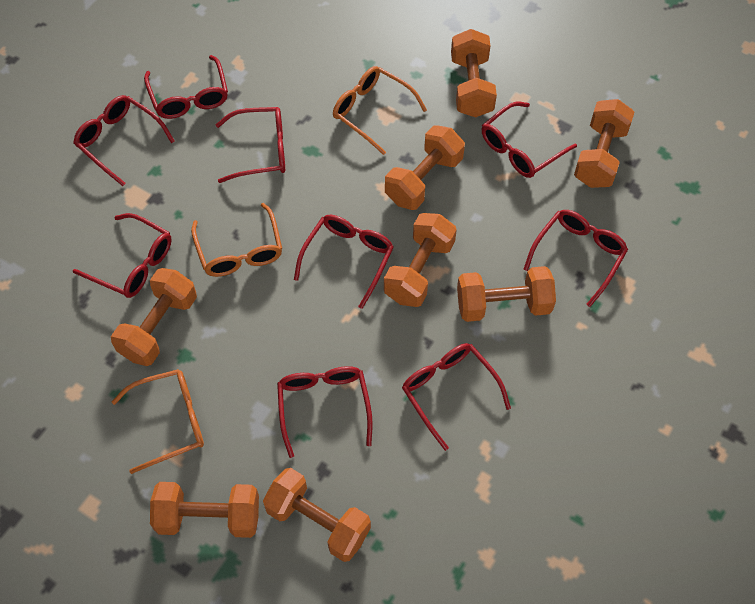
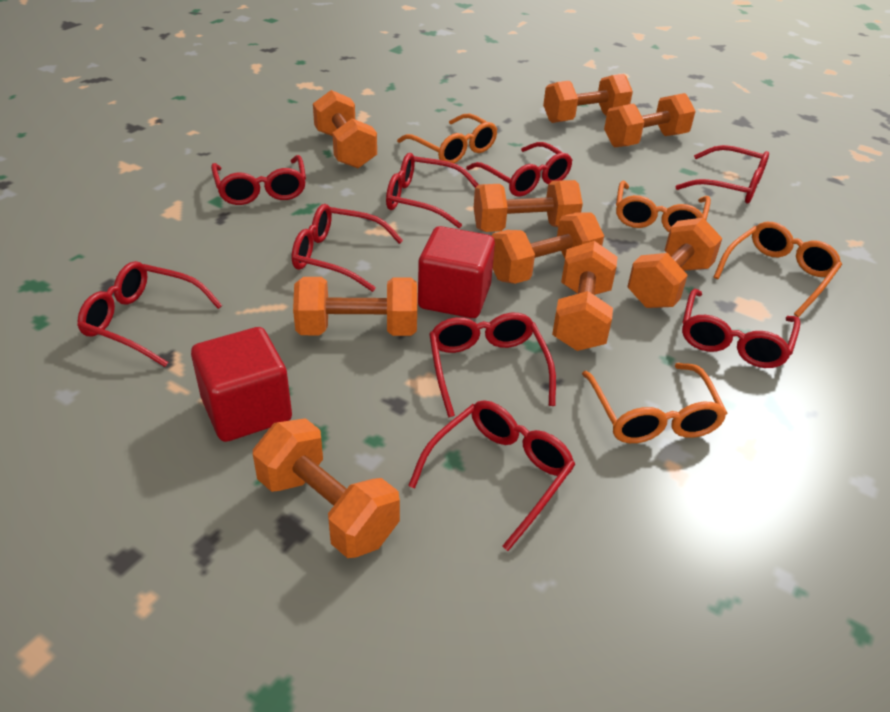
orange dumbbell: 8 -> 9
orange glasses: 3 -> 4
red cube: 0 -> 2

